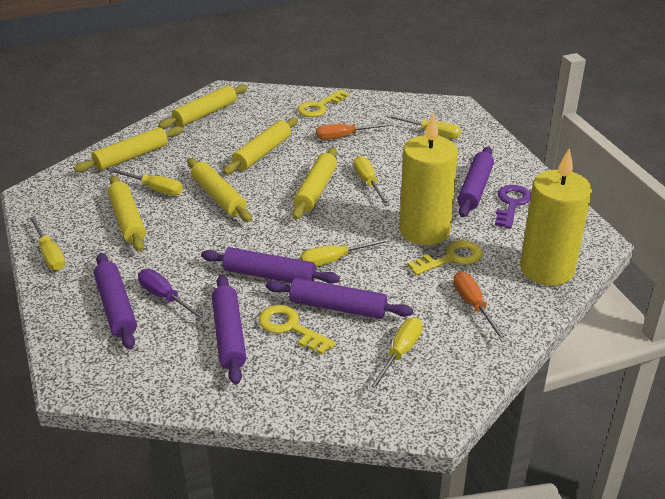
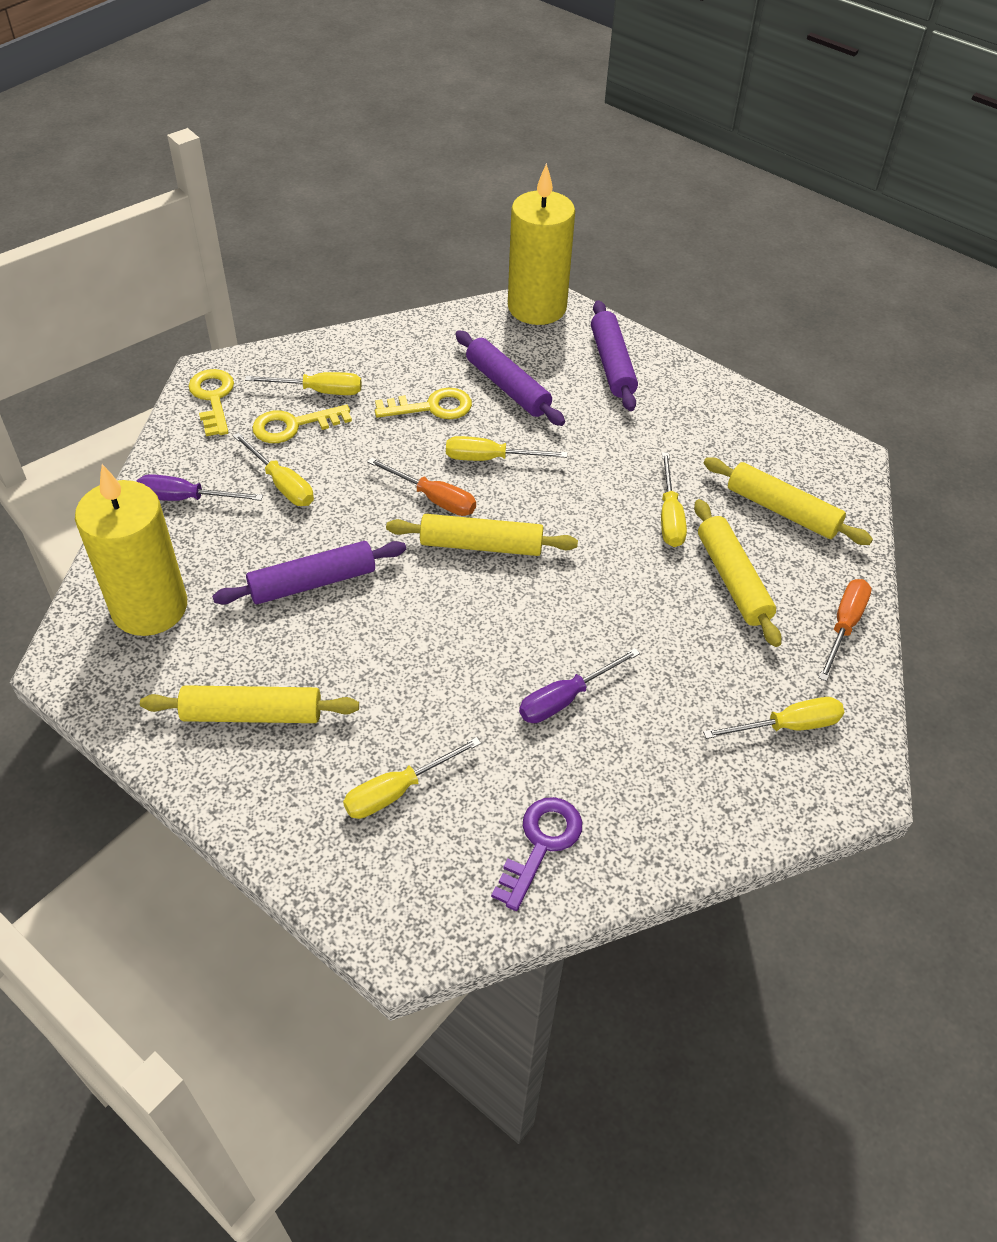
purple rolling pin: 5 -> 3
purple screwdriver: 1 -> 2
yellow rolling pin: 6 -> 4

